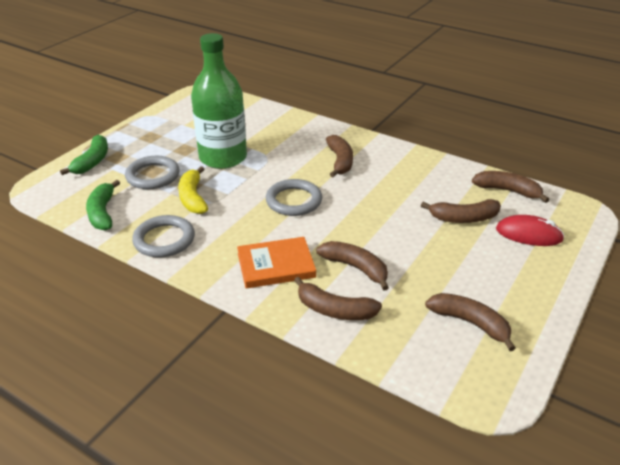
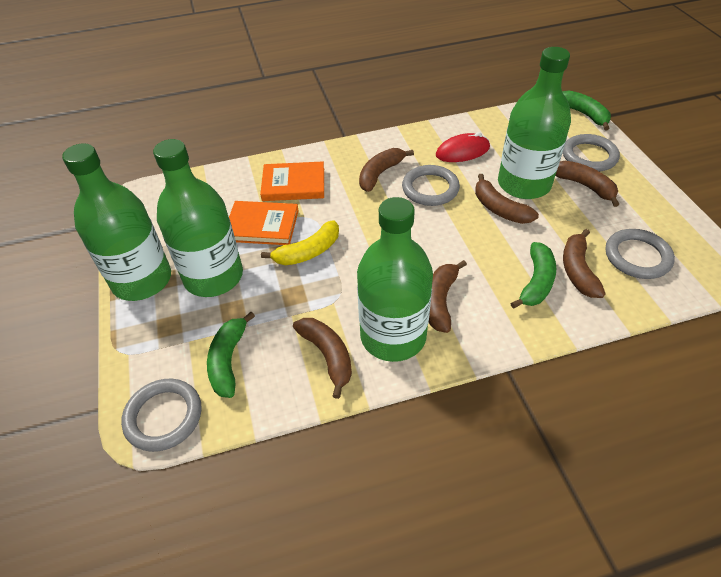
green banana: 2 -> 3
green bottle: 1 -> 4
grey ring: 3 -> 4
orange book: 1 -> 2

